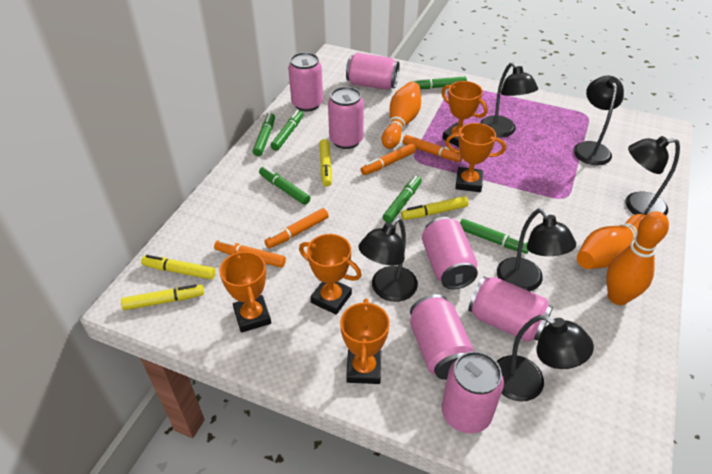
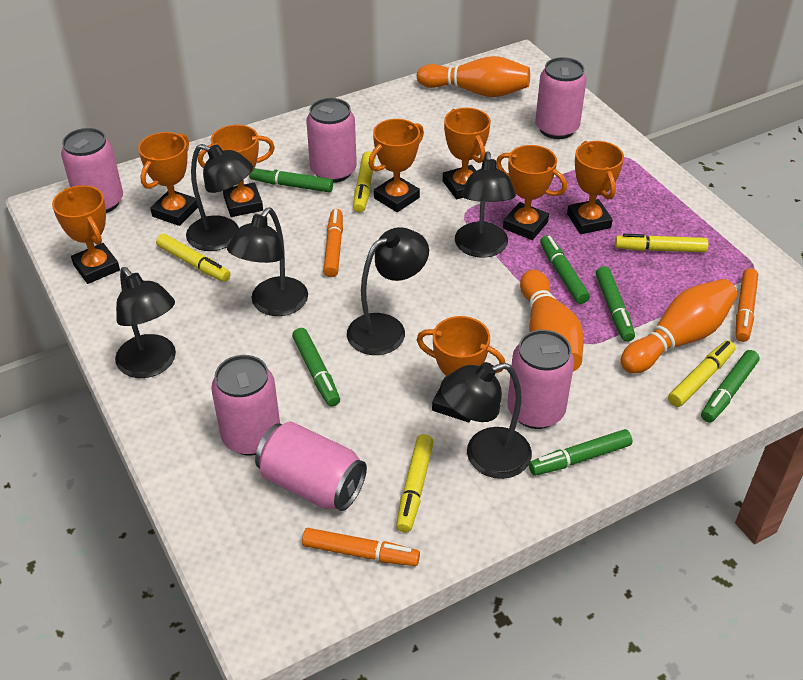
orange marker: 4 -> 3
orange trophy: 5 -> 8
pink can: 7 -> 6
yellow marker: 4 -> 5

